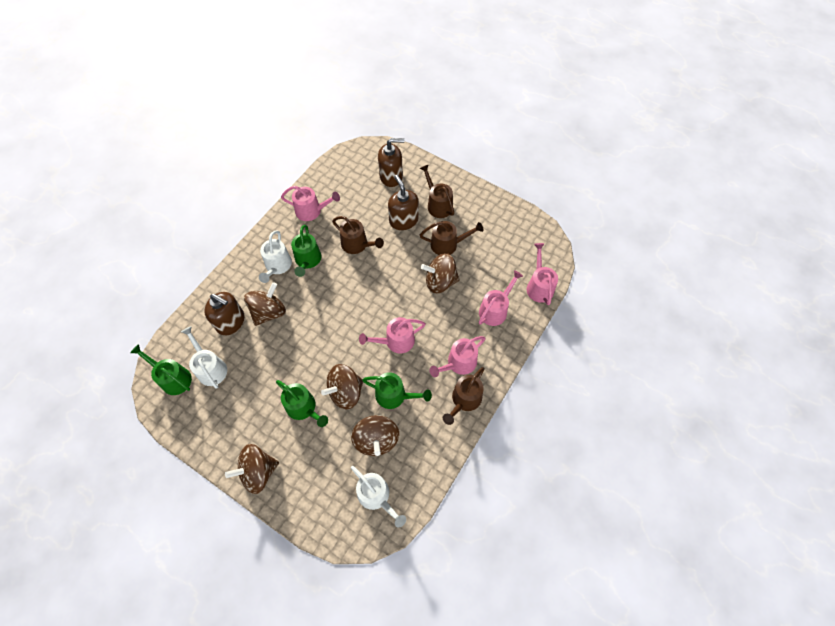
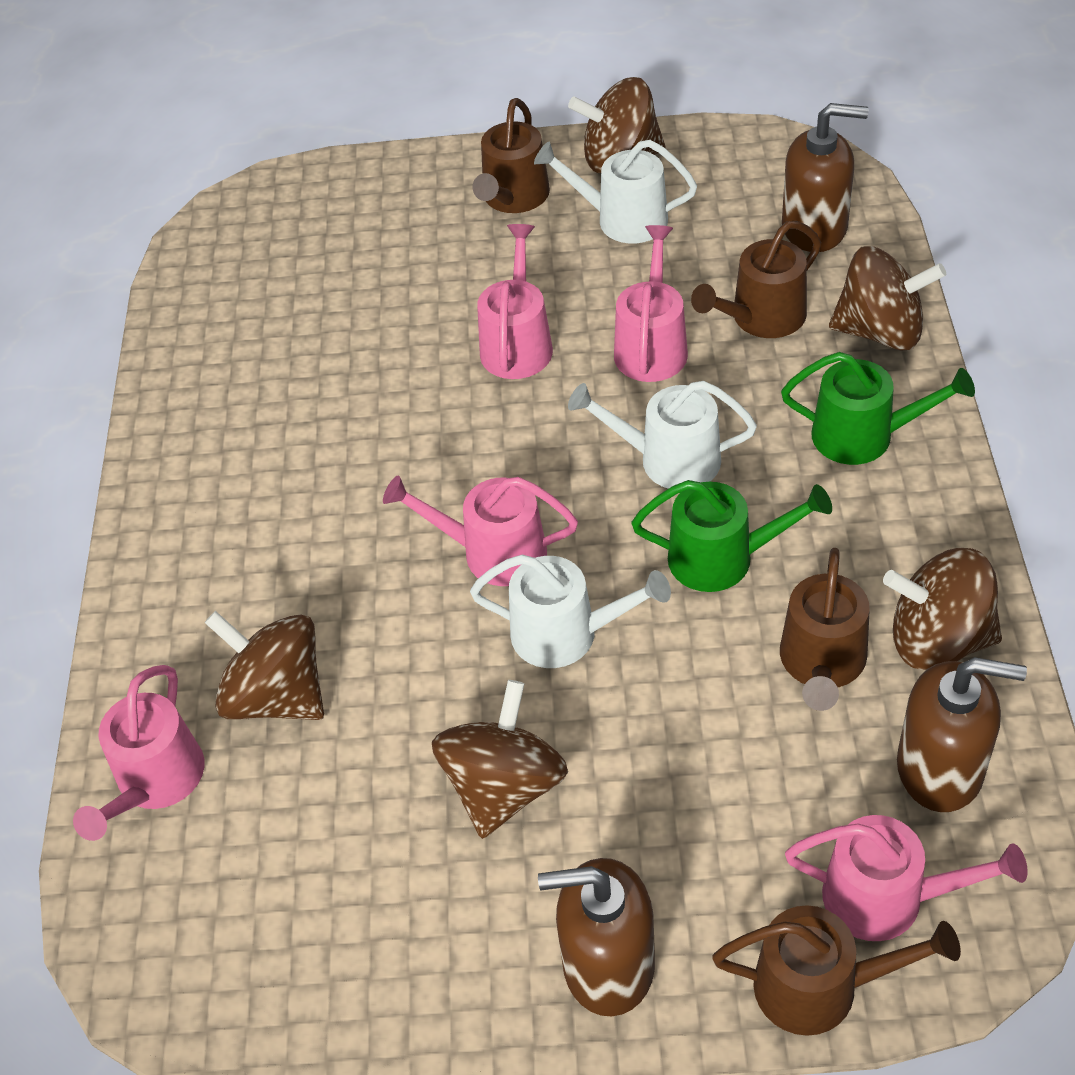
green watering can: 4 -> 2

